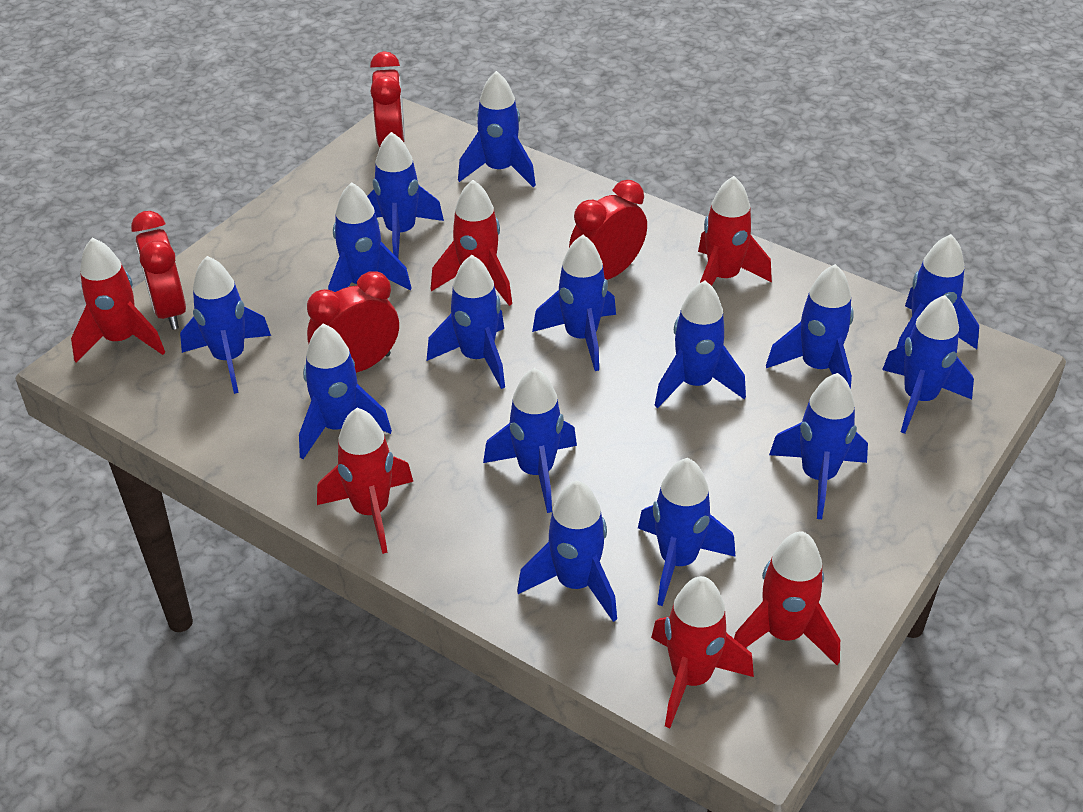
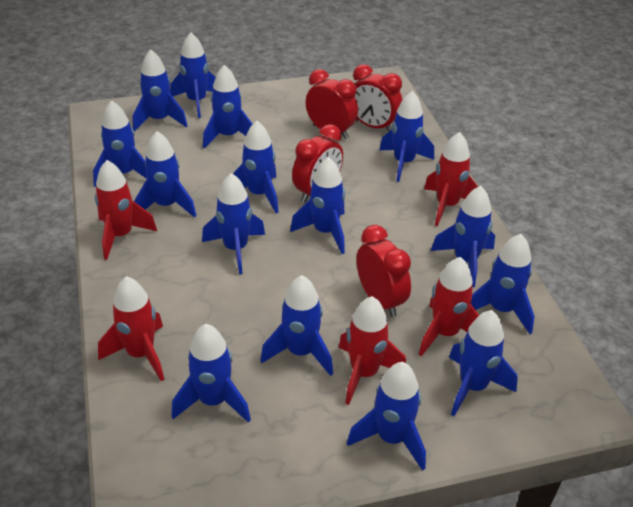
red rocket: 6 -> 5

